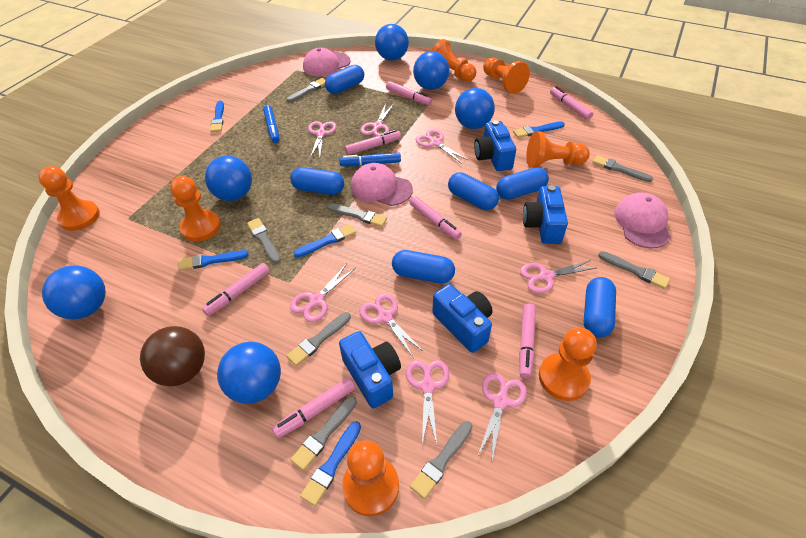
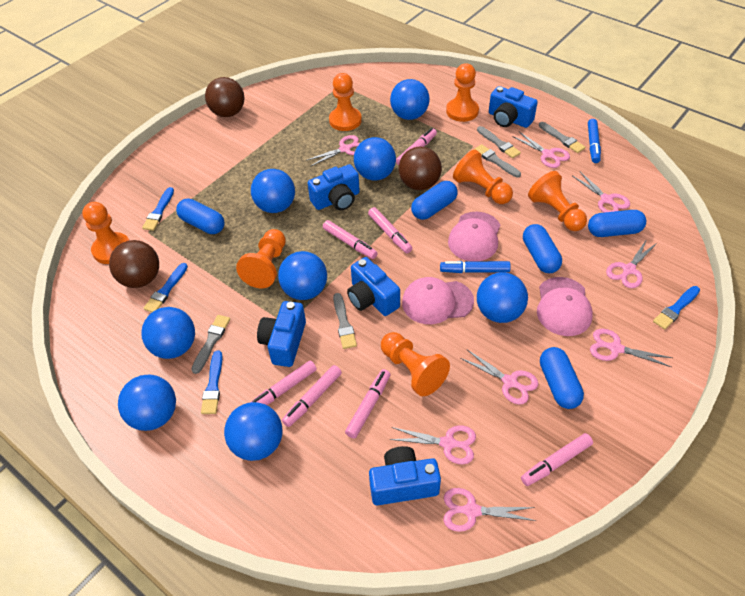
blue ball: 6 -> 8
blue brush: 5 -> 4
blue camera: 4 -> 5
blue capsule: 6 -> 5
brown ball: 1 -> 3
grey brush: 8 -> 5

